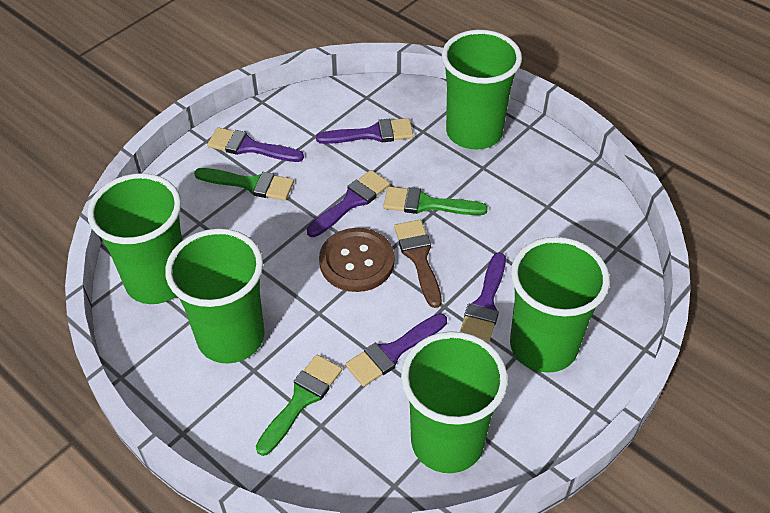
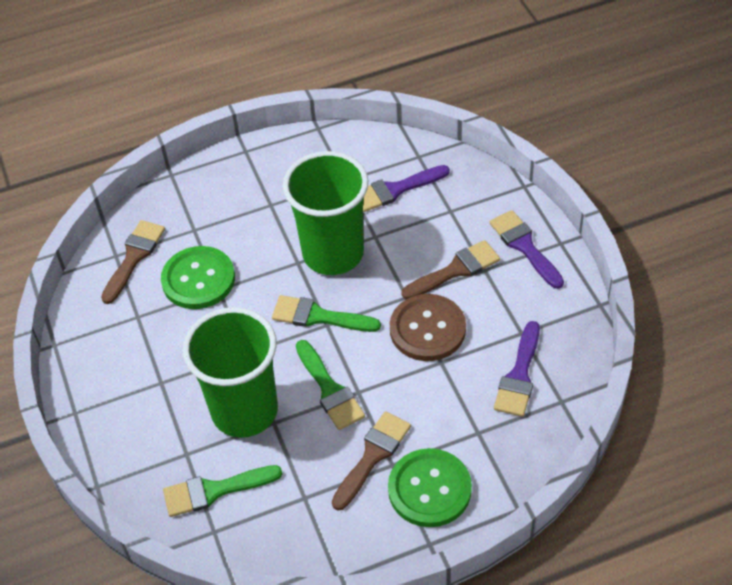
brown brush: 1 -> 3
green button: 0 -> 2
green cup: 5 -> 2
purple brush: 5 -> 3

